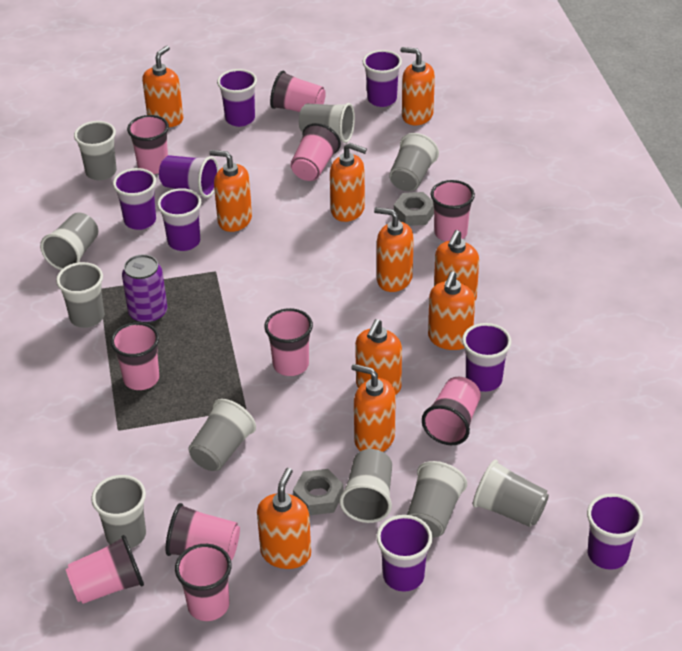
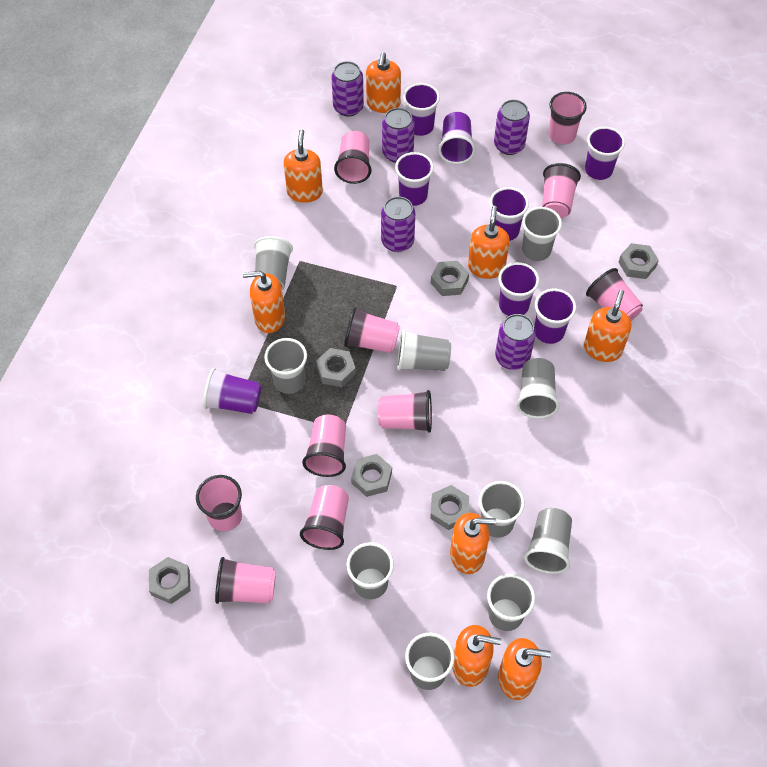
grey nut: 2 -> 6
orange soap dispenser: 10 -> 8
purple can: 1 -> 5

